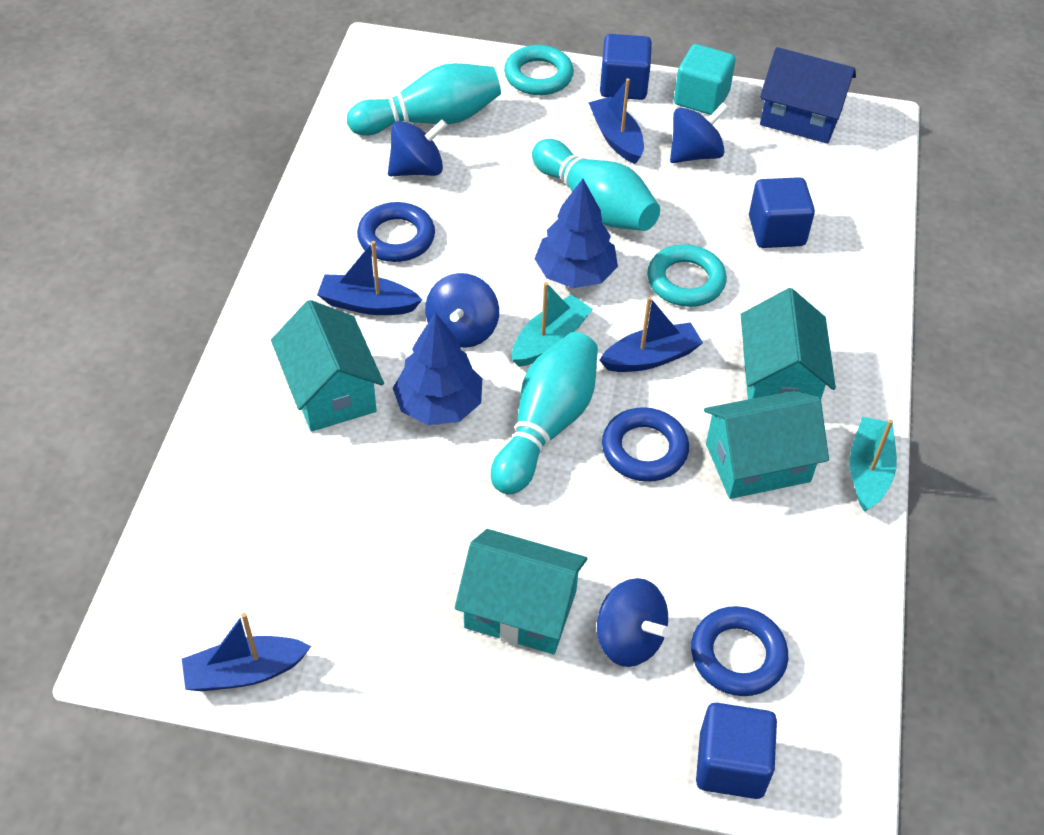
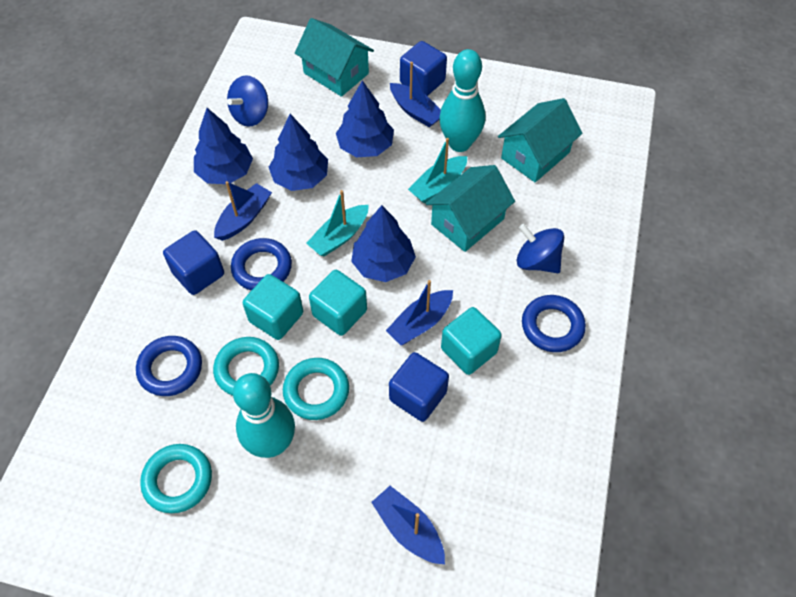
blue house: 1 -> 0
blue spinning top: 4 -> 2
blue tree: 2 -> 4
turquoise bowling pin: 3 -> 2
turquoise cube: 1 -> 3
turquoise house: 4 -> 3
turquoise ring: 2 -> 3

